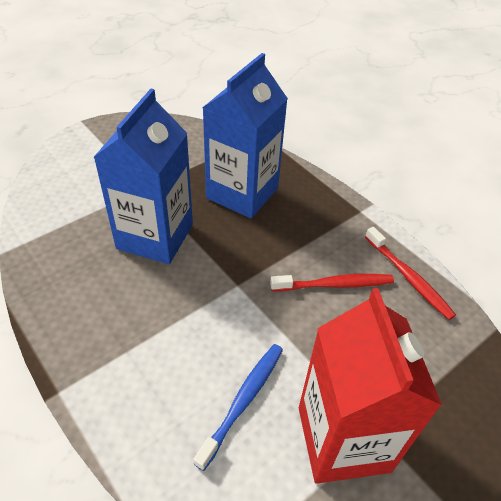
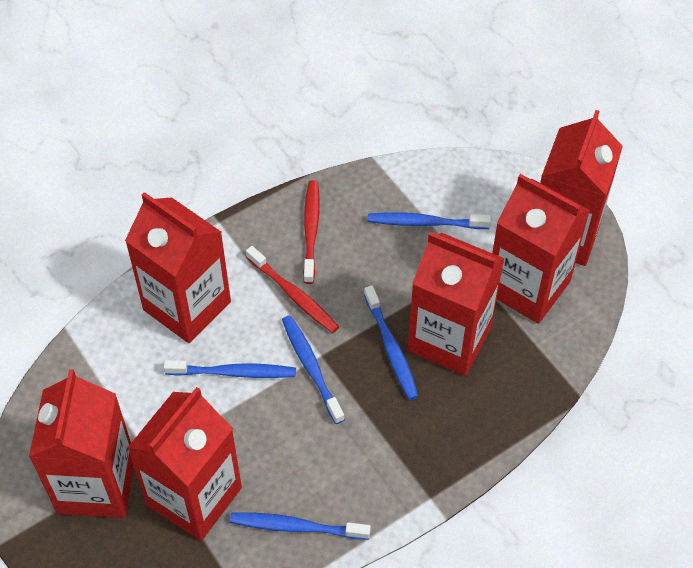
blue carton: 2 -> 0
blue toothbrush: 1 -> 5
red carton: 1 -> 6

